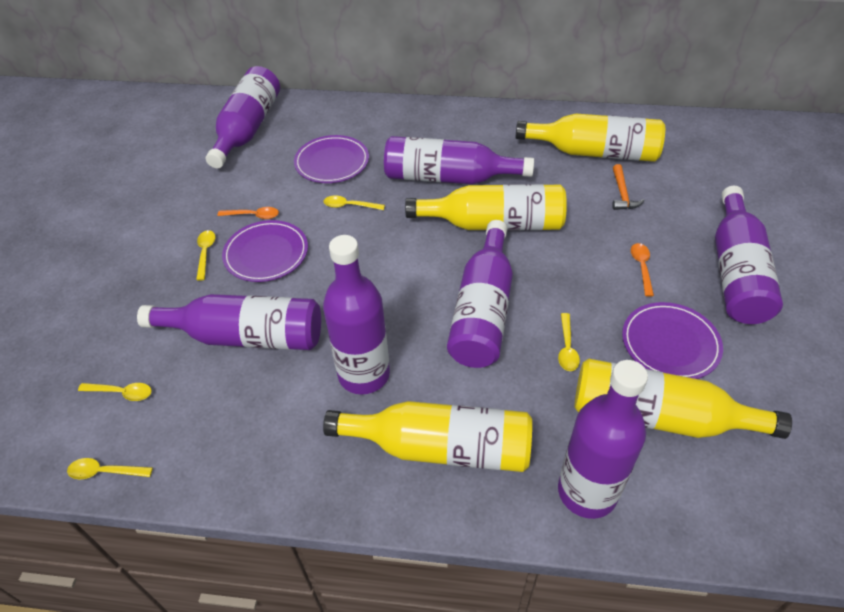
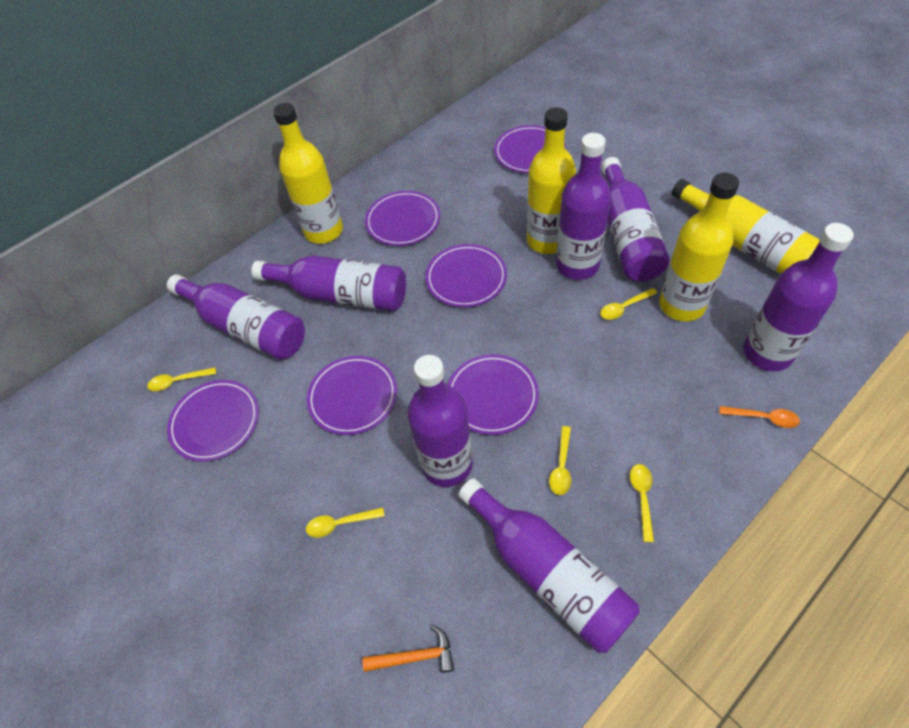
orange spoon: 2 -> 1
purple plate: 3 -> 6

